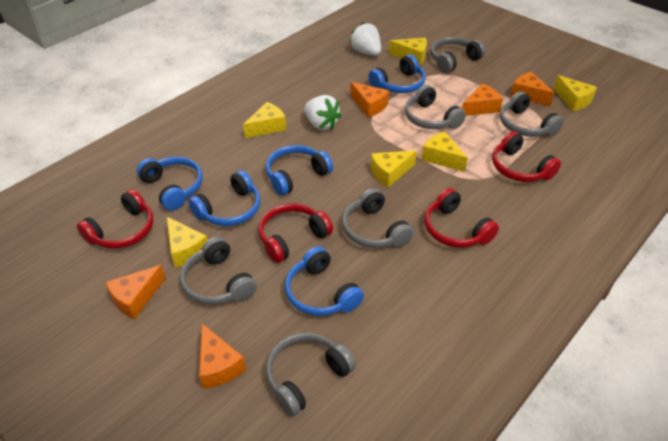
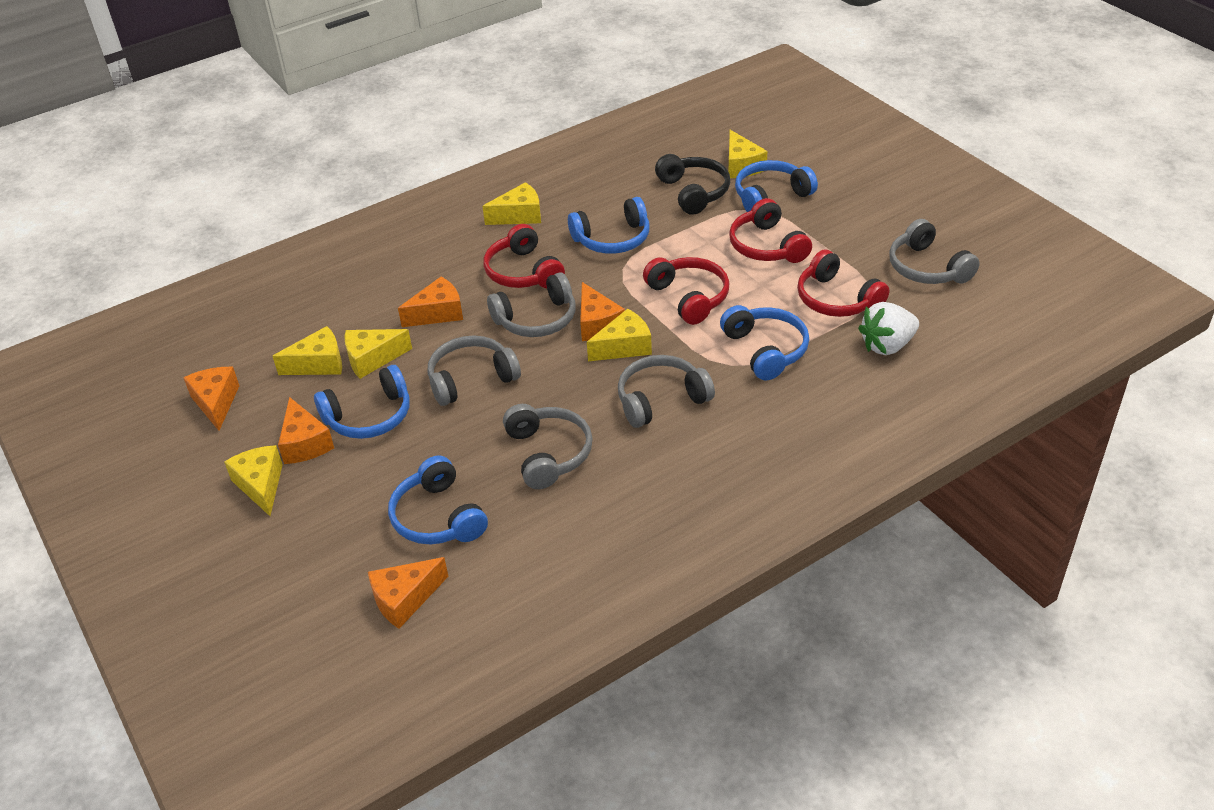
black headphones: 0 -> 1
grey headphones: 6 -> 5
white strawberry: 2 -> 1

